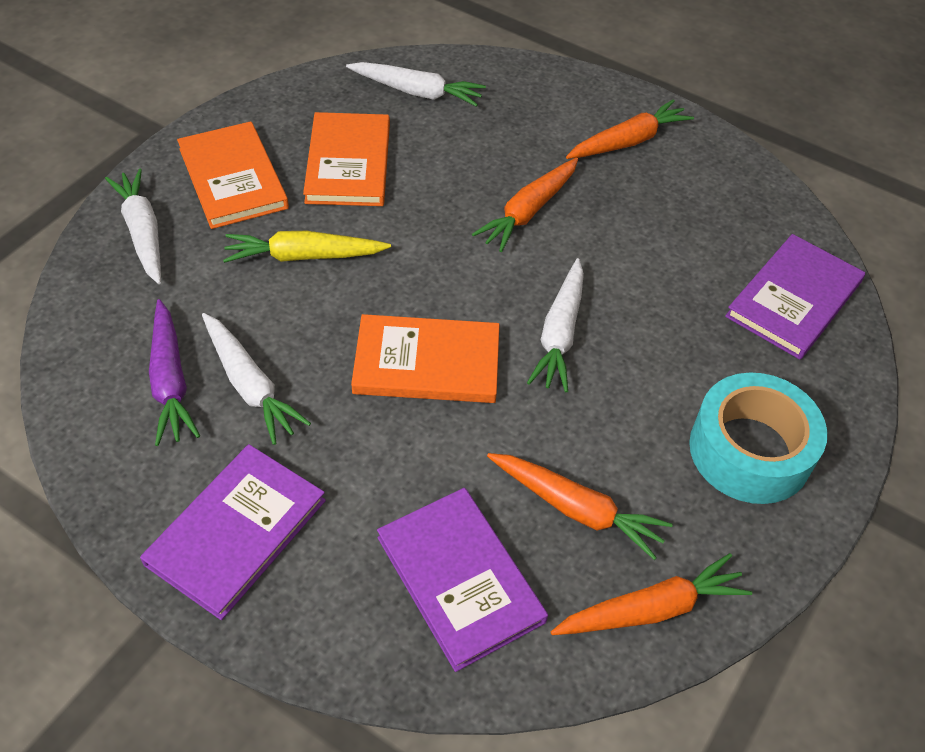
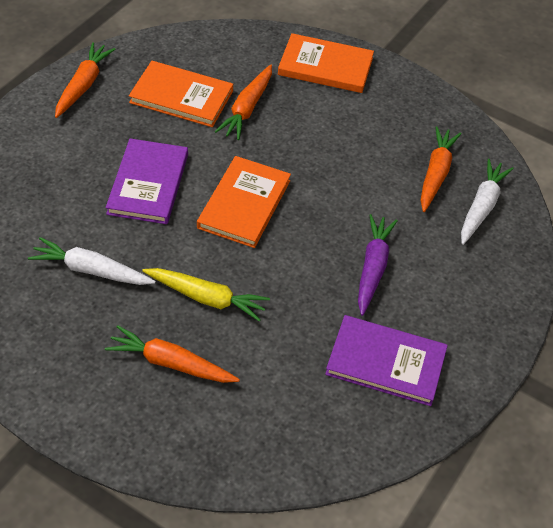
purple book: 3 -> 2
turquoise tape: 1 -> 0
white carrot: 4 -> 2

